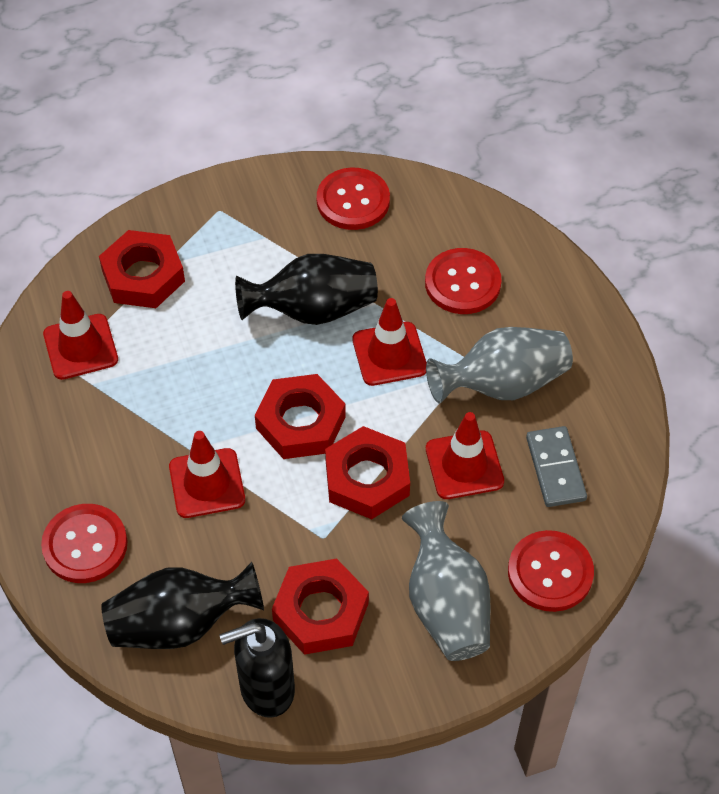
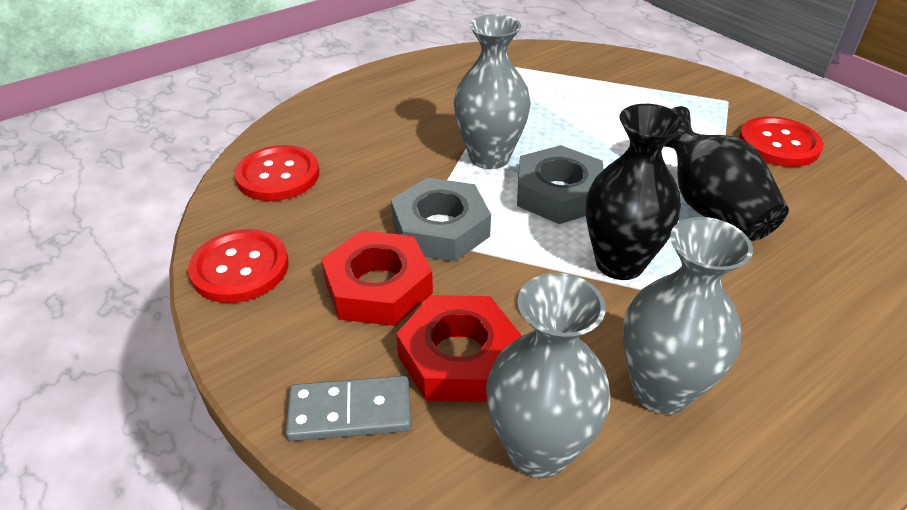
black soap dispenser: 1 -> 0
grey nut: 0 -> 2
grey vase: 2 -> 3
red button: 4 -> 3
red nut: 4 -> 2
red traffic cone: 4 -> 0

